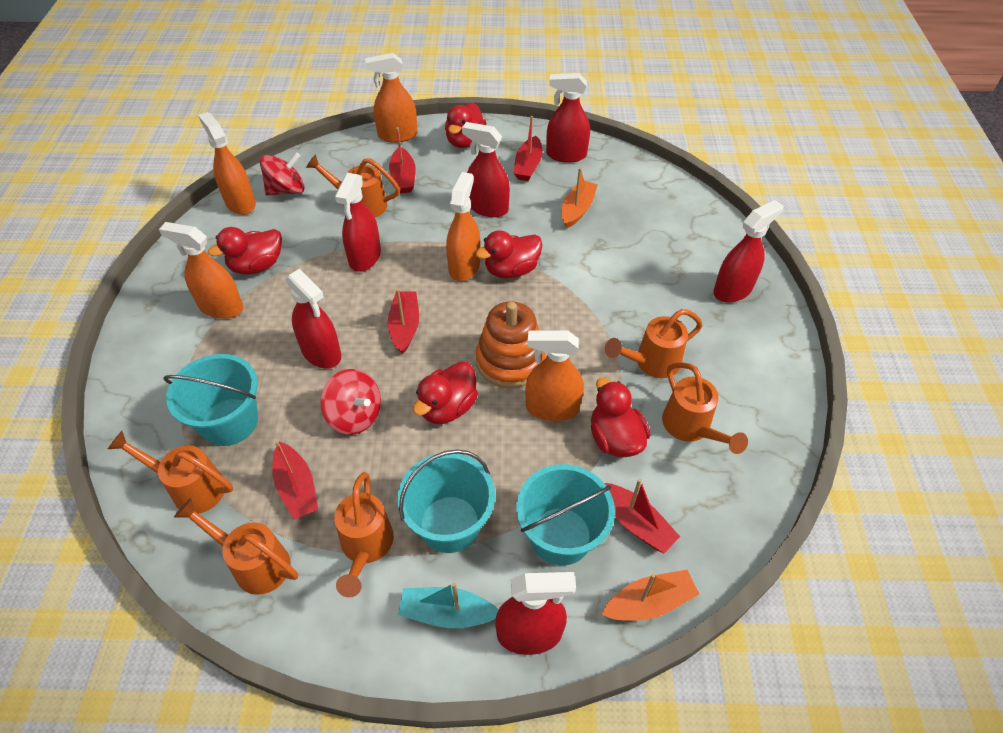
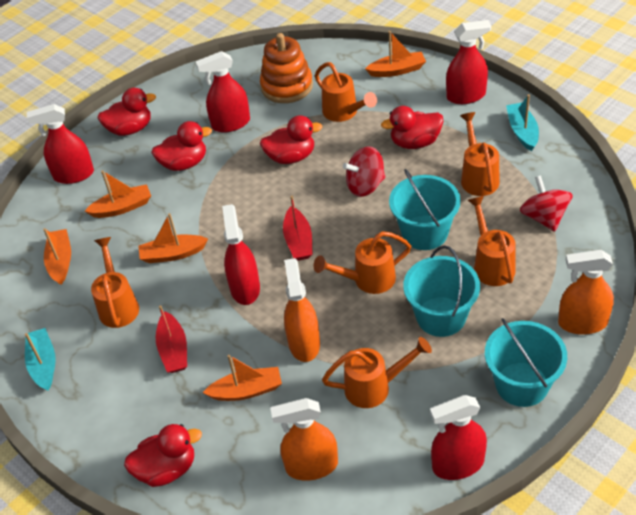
orange boat: 2 -> 5
orange spray bottle: 5 -> 3
red boat: 5 -> 2
red spray bottle: 6 -> 5
turquoise boat: 1 -> 2

